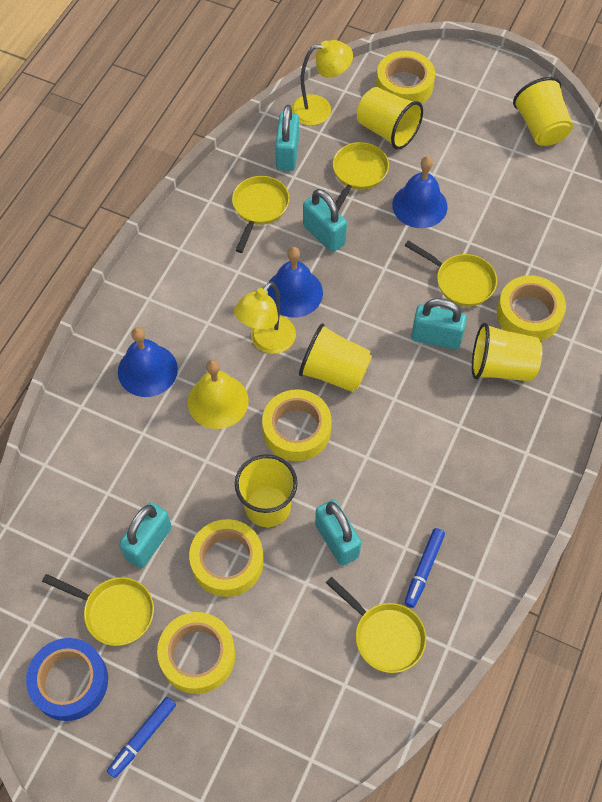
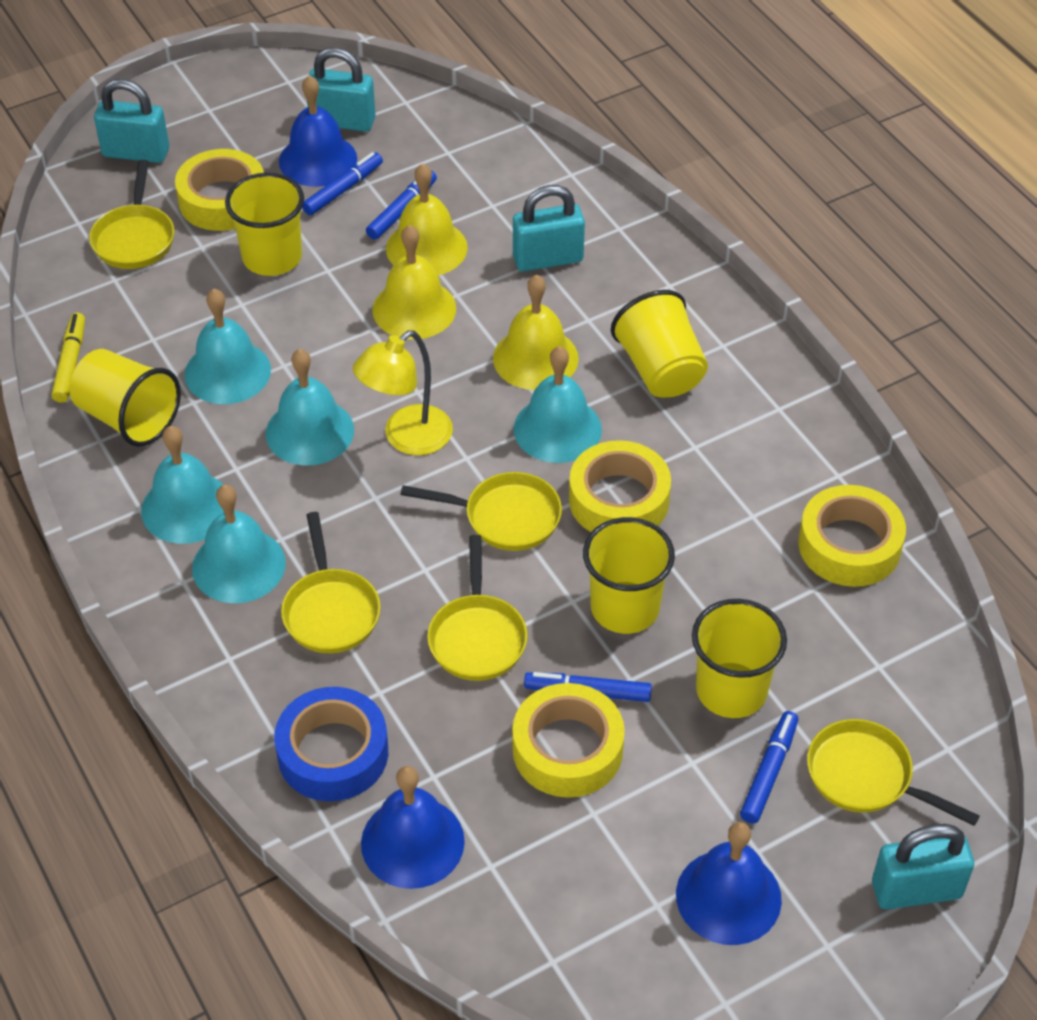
blue marker: 2 -> 4
turquoise bell: 0 -> 5
turquoise padlock: 5 -> 4
yellow bell: 1 -> 3
yellow lamp: 2 -> 1
yellow marker: 0 -> 1
yellow tape: 5 -> 4

